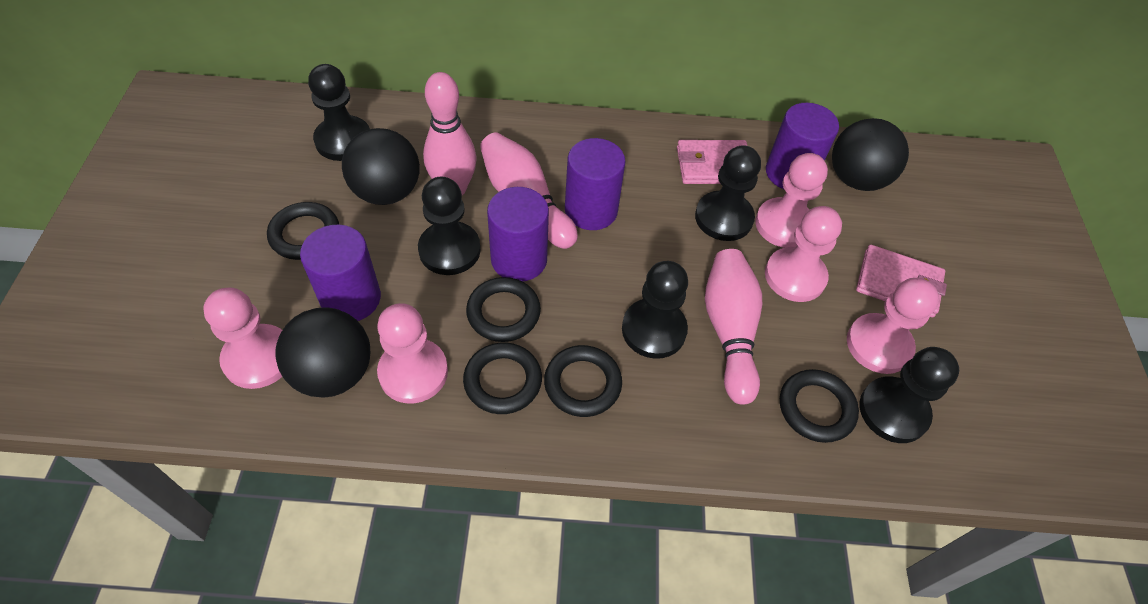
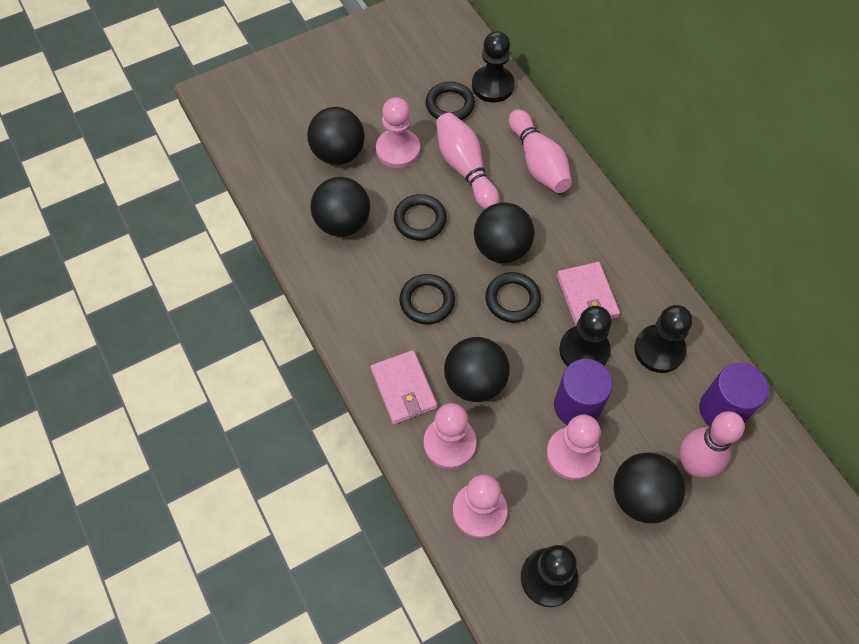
black ball: 3 -> 5
black pawn: 5 -> 4
black ring: 5 -> 4
pink pawn: 5 -> 4
purple cylinder: 4 -> 2

